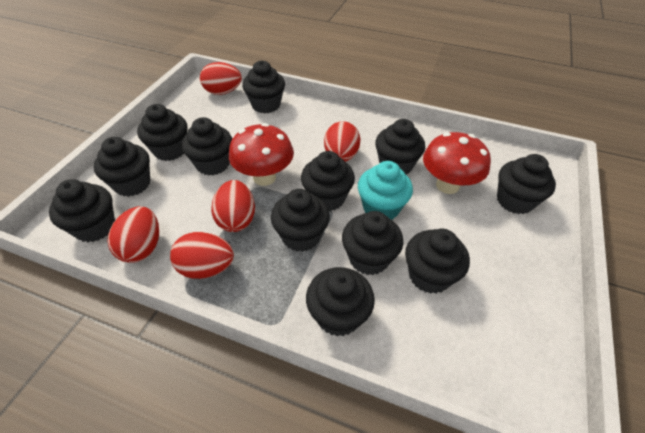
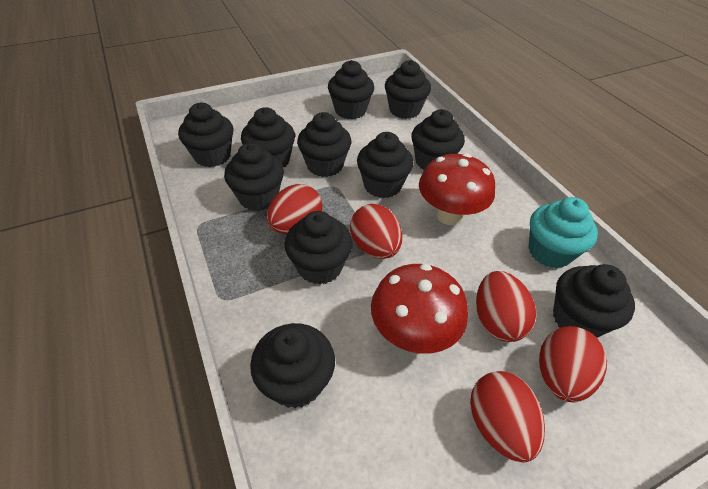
black cupcake: 12 -> 11

